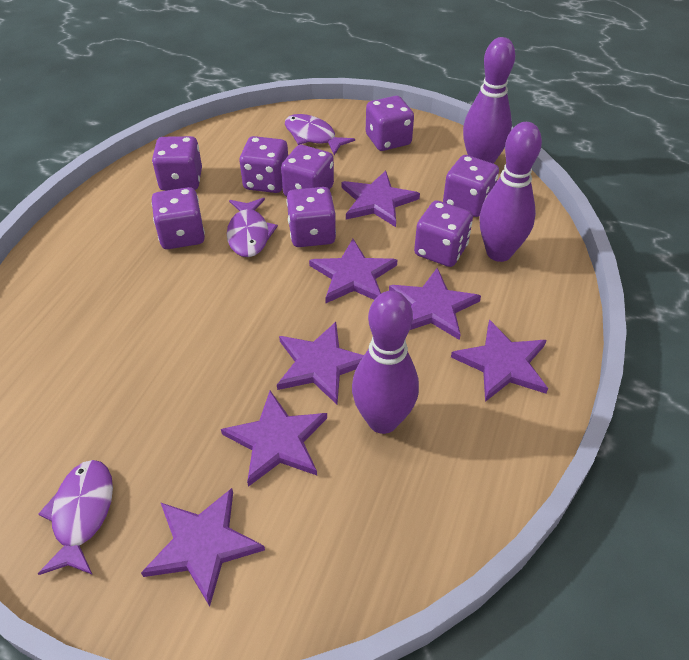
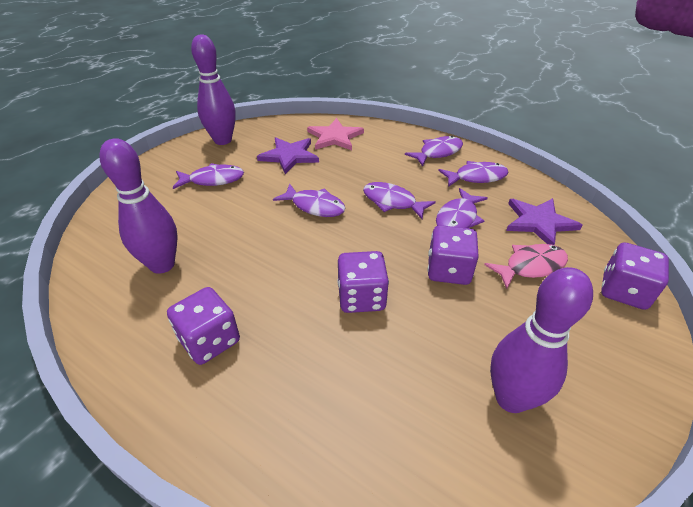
pink fish: 0 -> 1
pink star: 0 -> 1
purple dice: 8 -> 4
purple fish: 3 -> 6
purple star: 7 -> 2

